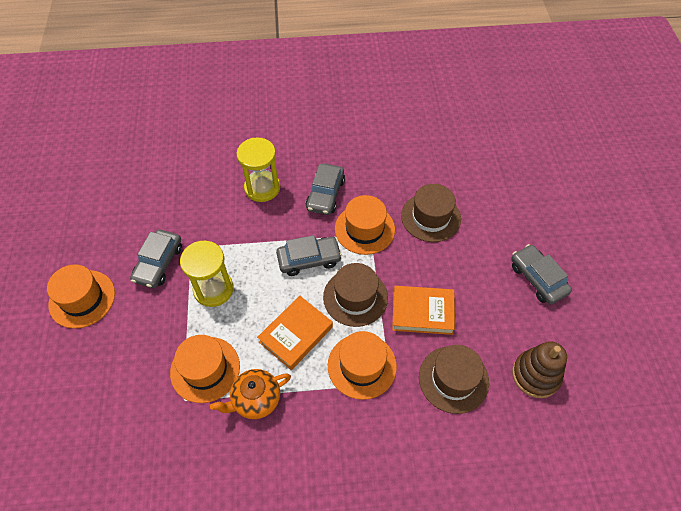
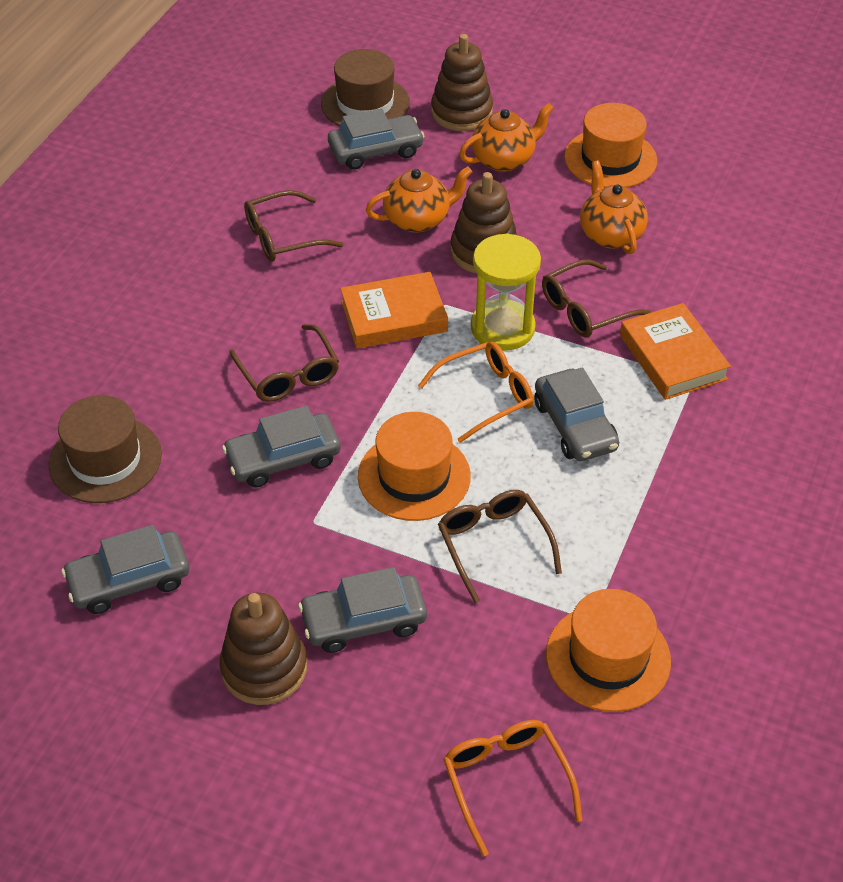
brown glasses: 0 -> 4
brown hat: 3 -> 2
brown stacking toy: 1 -> 3
grey car: 4 -> 5
orange glasses: 0 -> 2
orange hat: 4 -> 3
orange teapot: 1 -> 3
yellow hourglass: 2 -> 1

